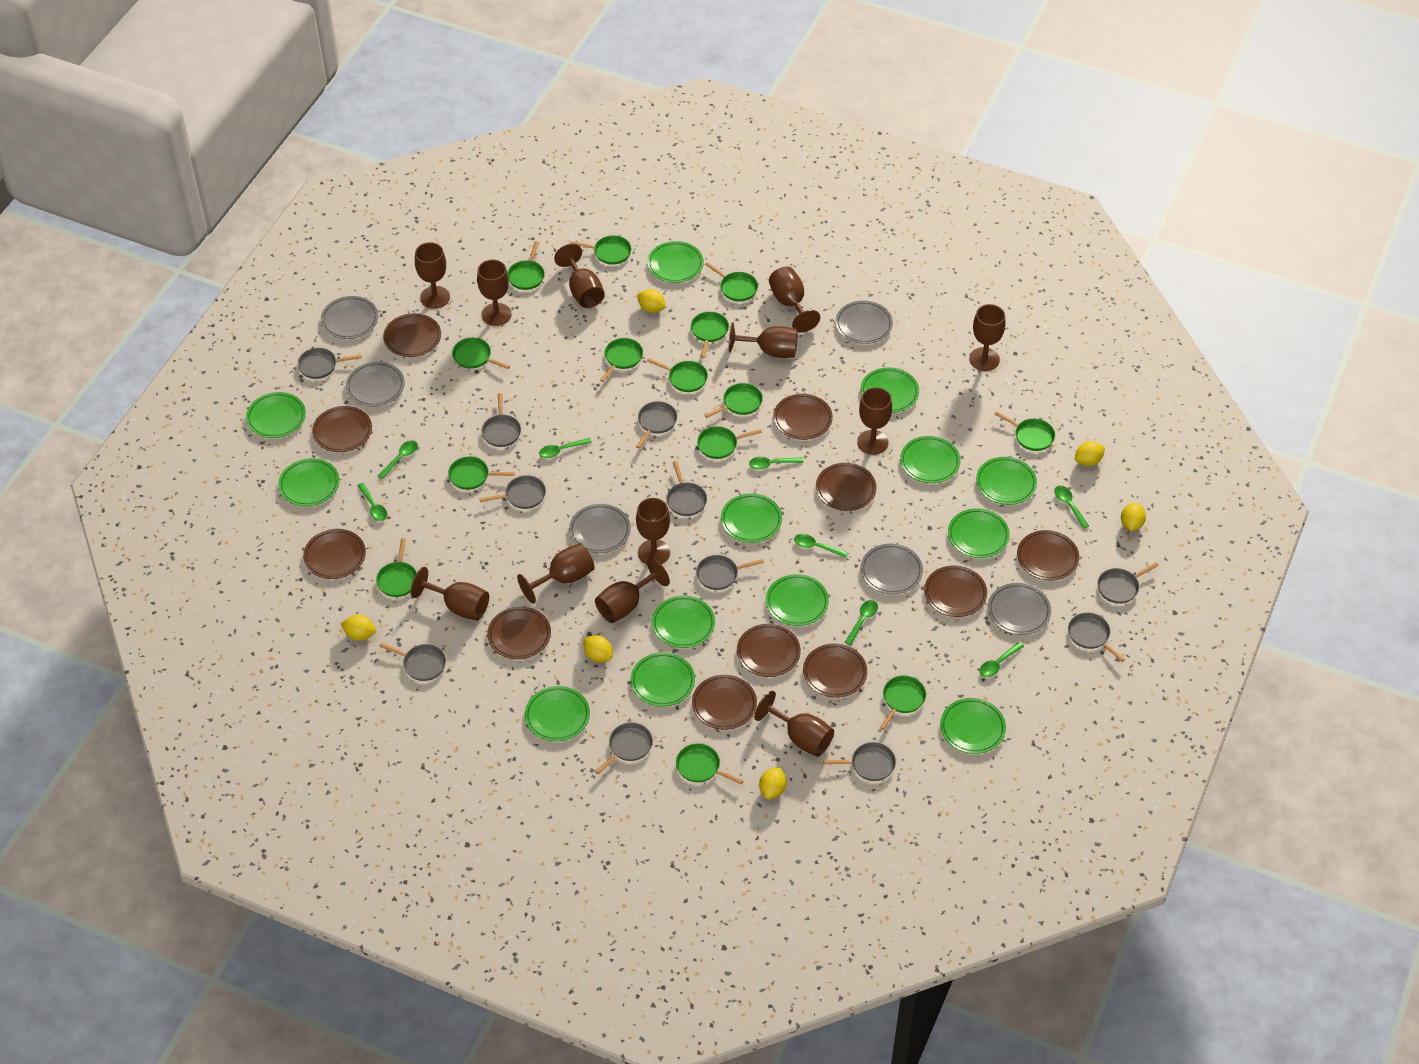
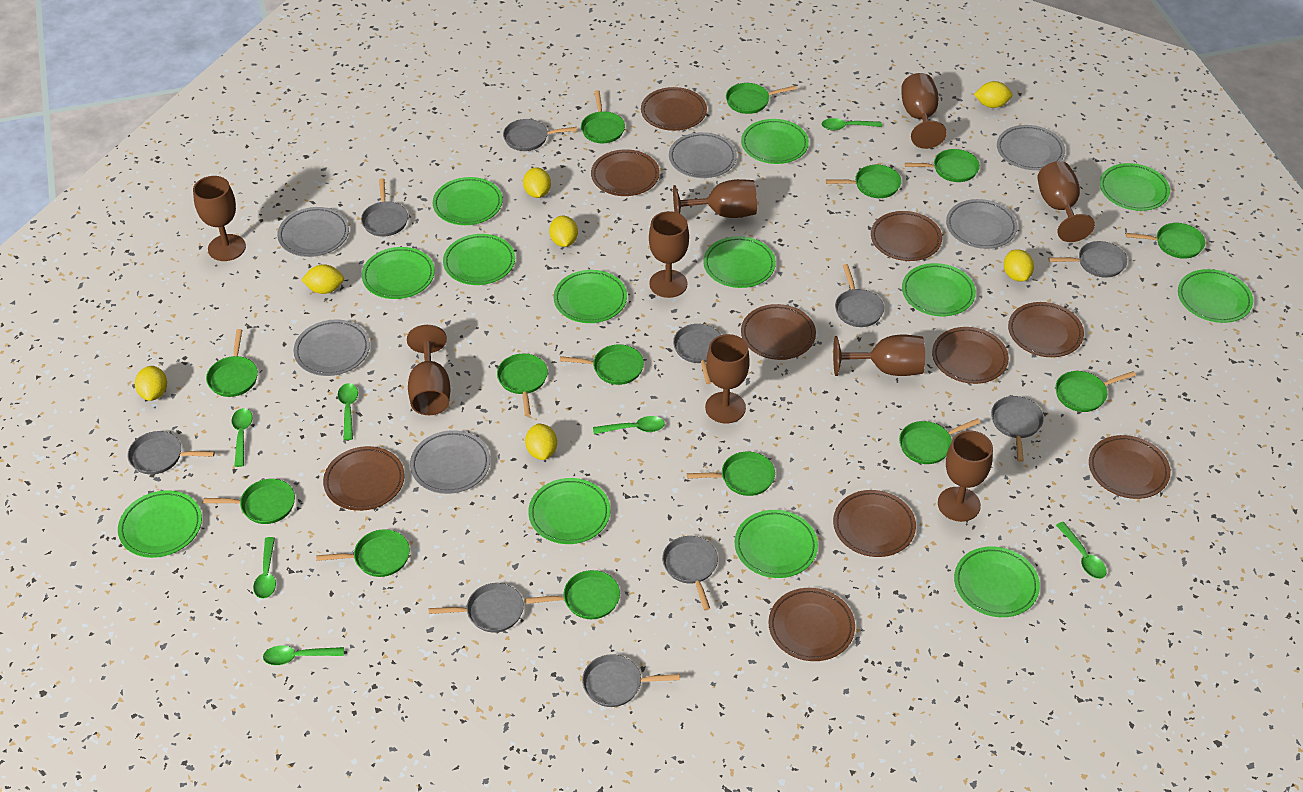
brown goblet: 12 -> 9
brown plate: 11 -> 10
green spoon: 8 -> 7
grey pan: 11 -> 10
yellow lemon: 6 -> 7

